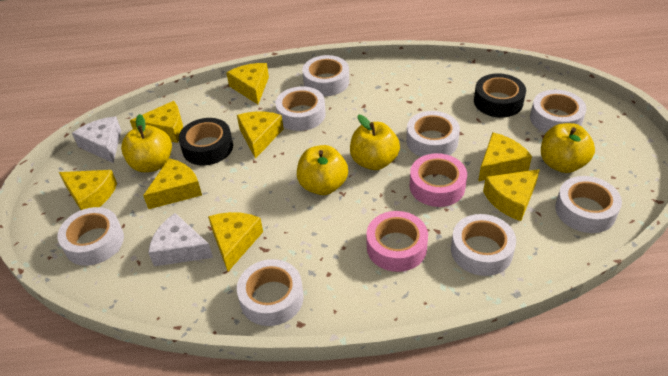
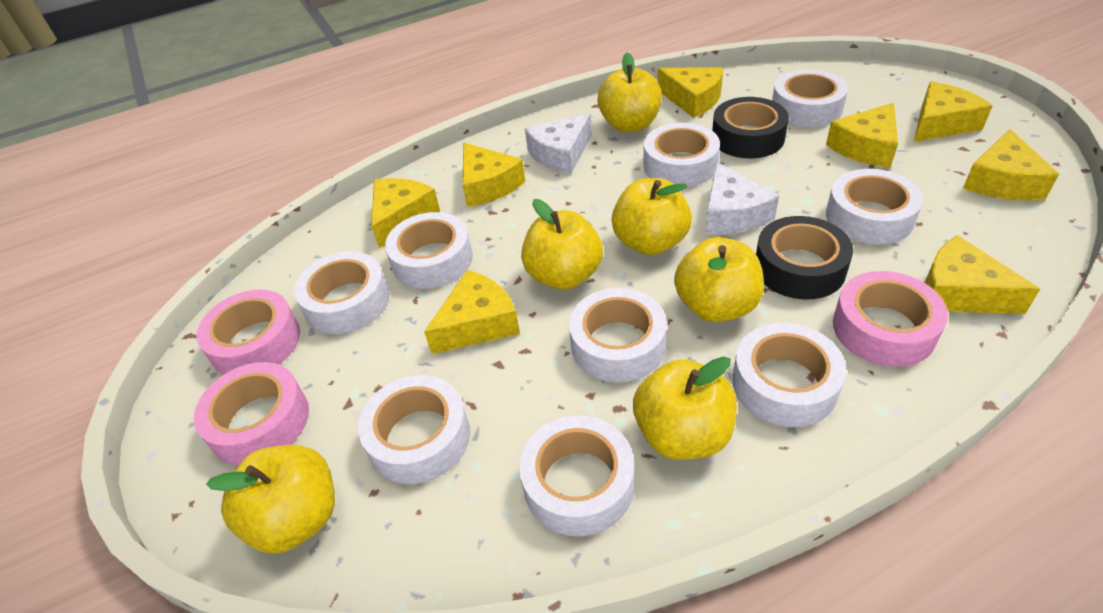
pink tape: 2 -> 3
white tape: 8 -> 9
yellow apple: 4 -> 6

